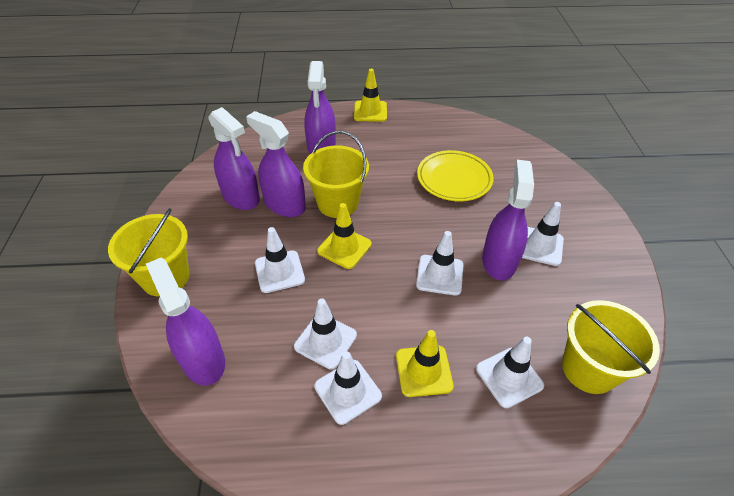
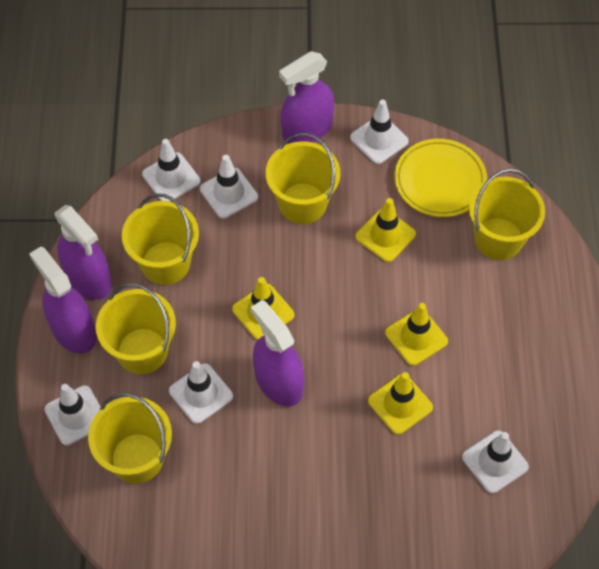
purple spray bottle: 5 -> 4
yellow bucket: 3 -> 5
yellow traffic cone: 3 -> 4

